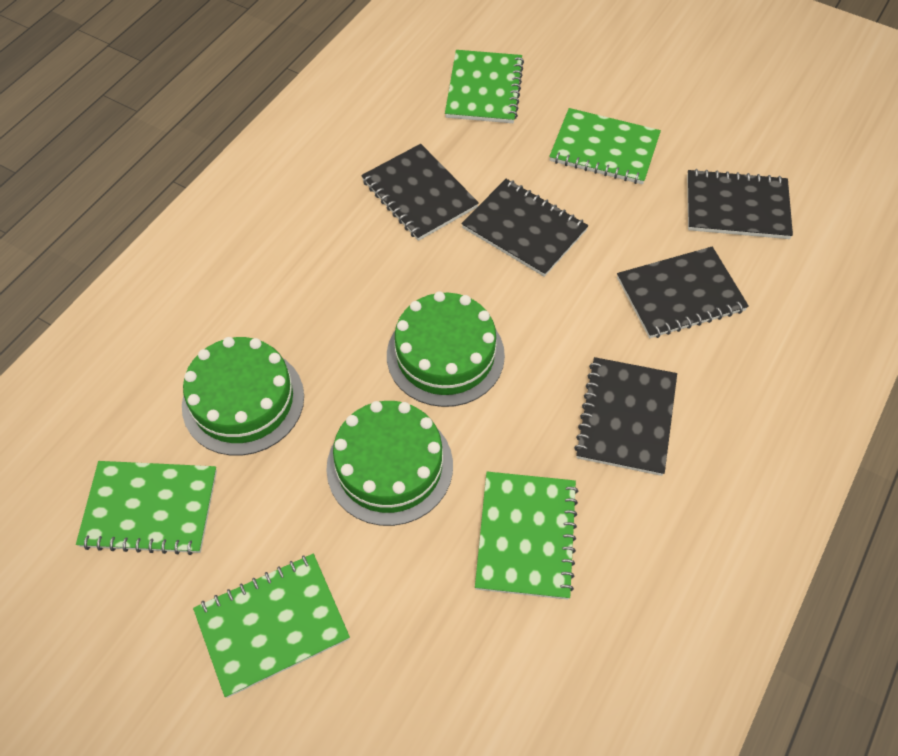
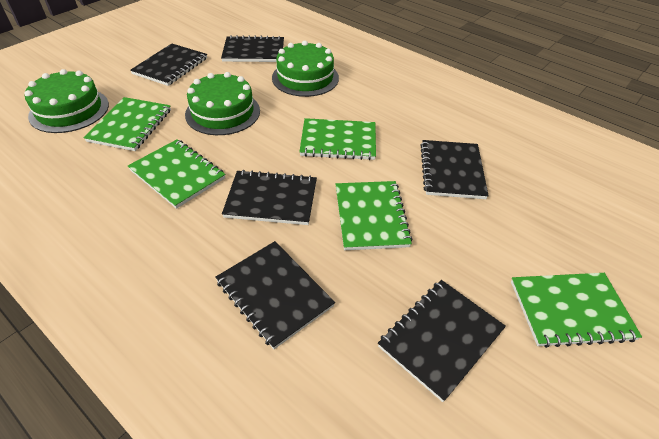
black notebook: 5 -> 6

